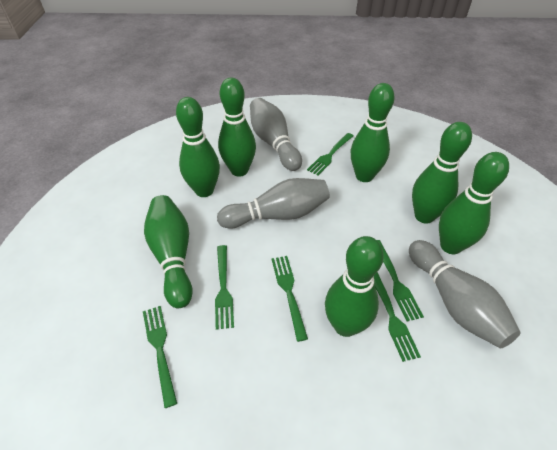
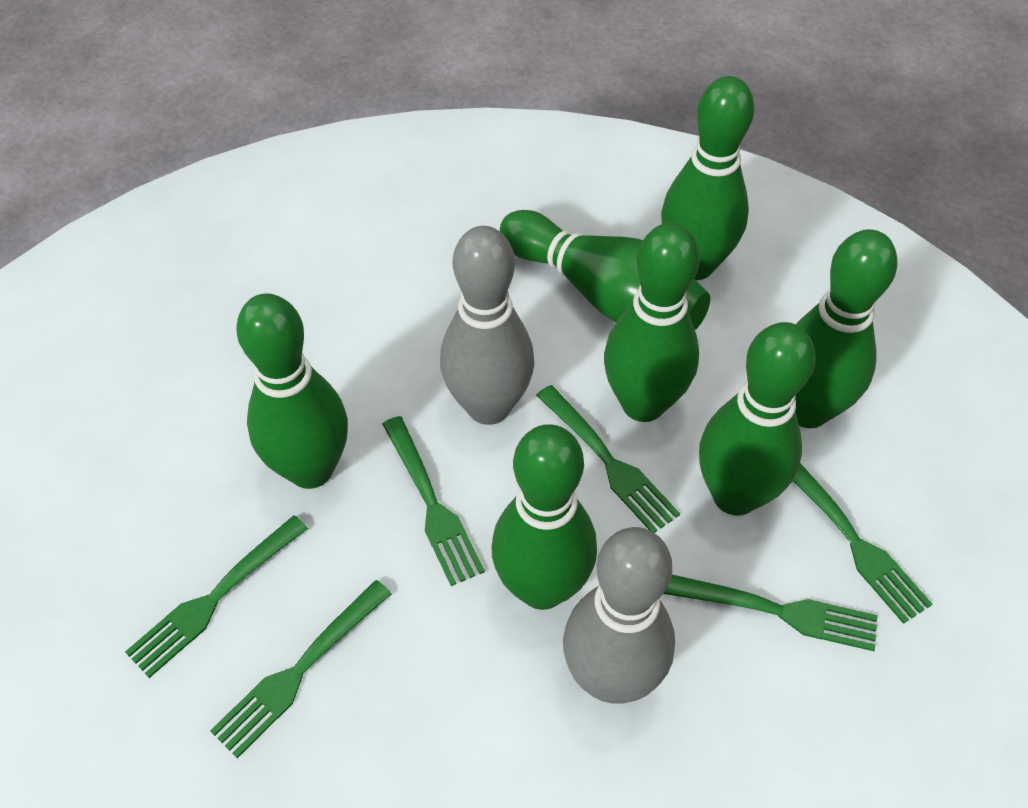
grey bowling pin: 3 -> 2

